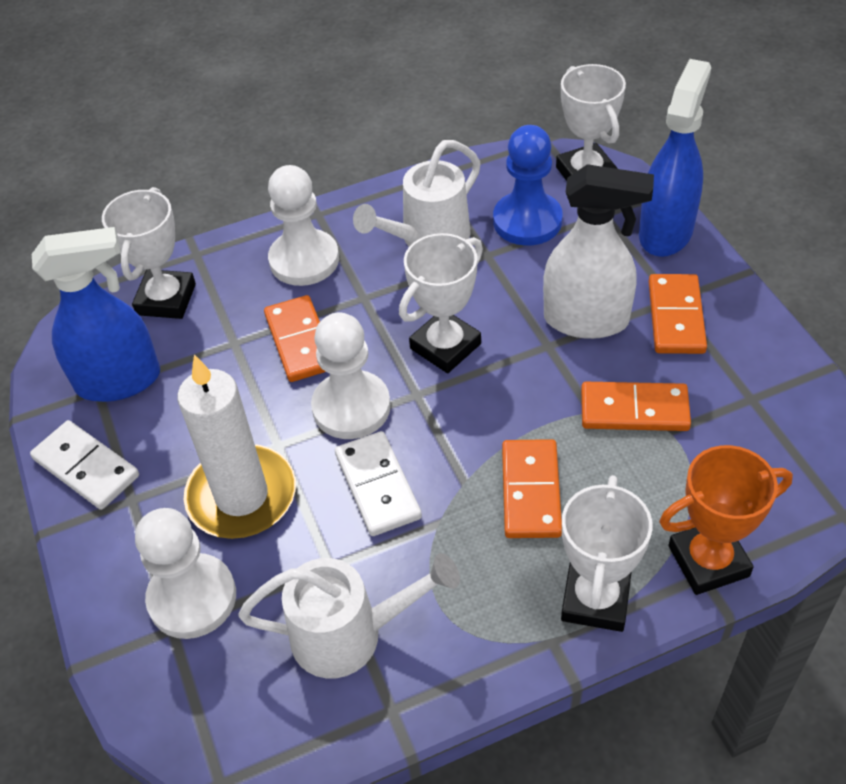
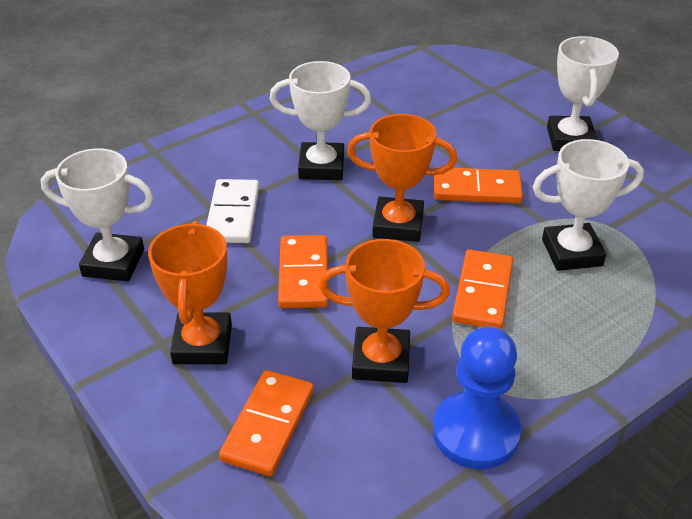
blue spray bottle: 2 -> 0
orange trophy: 1 -> 3
white candle: 1 -> 0
white domino: 2 -> 1
white pawn: 3 -> 0
white spray bottle: 1 -> 0
white watering can: 2 -> 0

